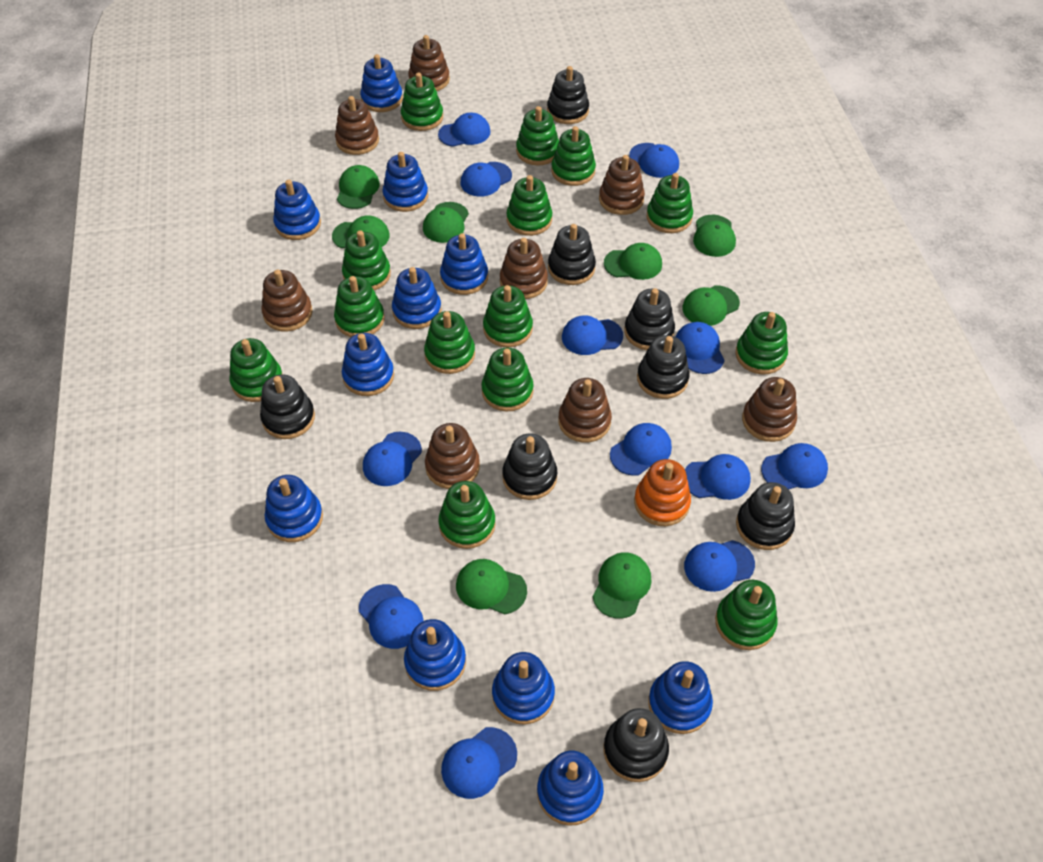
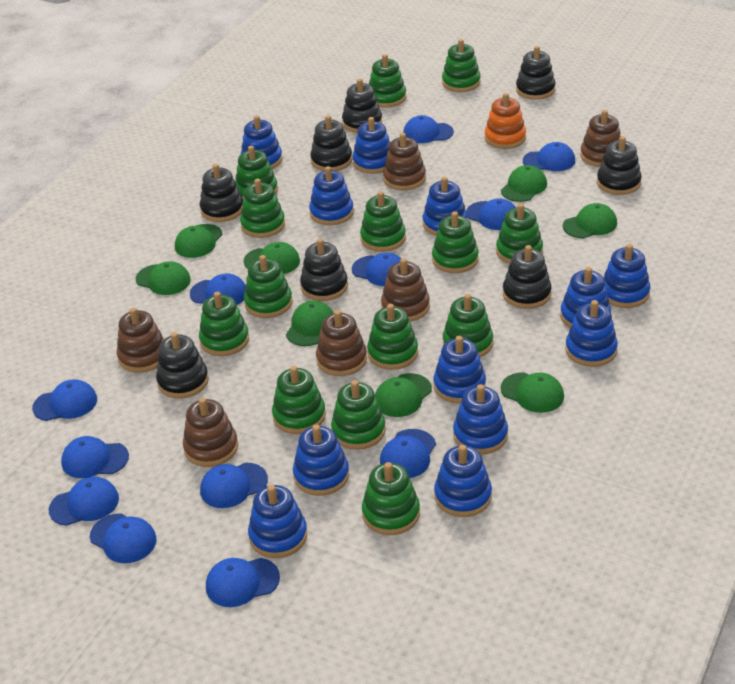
blue stacking toy: 11 -> 12
brown stacking toy: 8 -> 6

